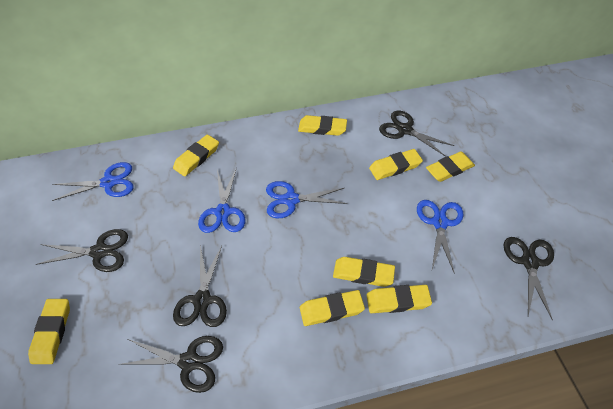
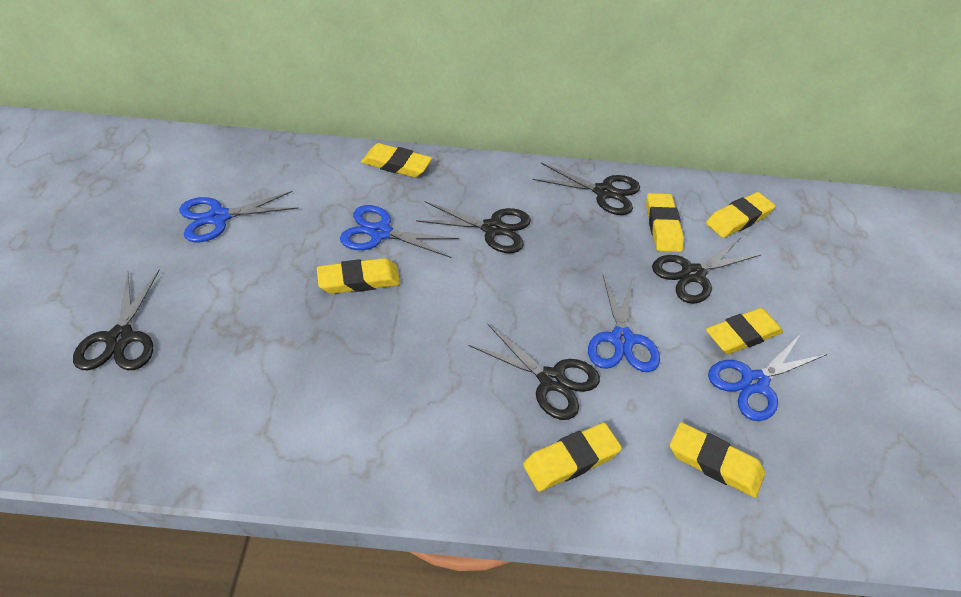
yellow eraser: 8 -> 7

